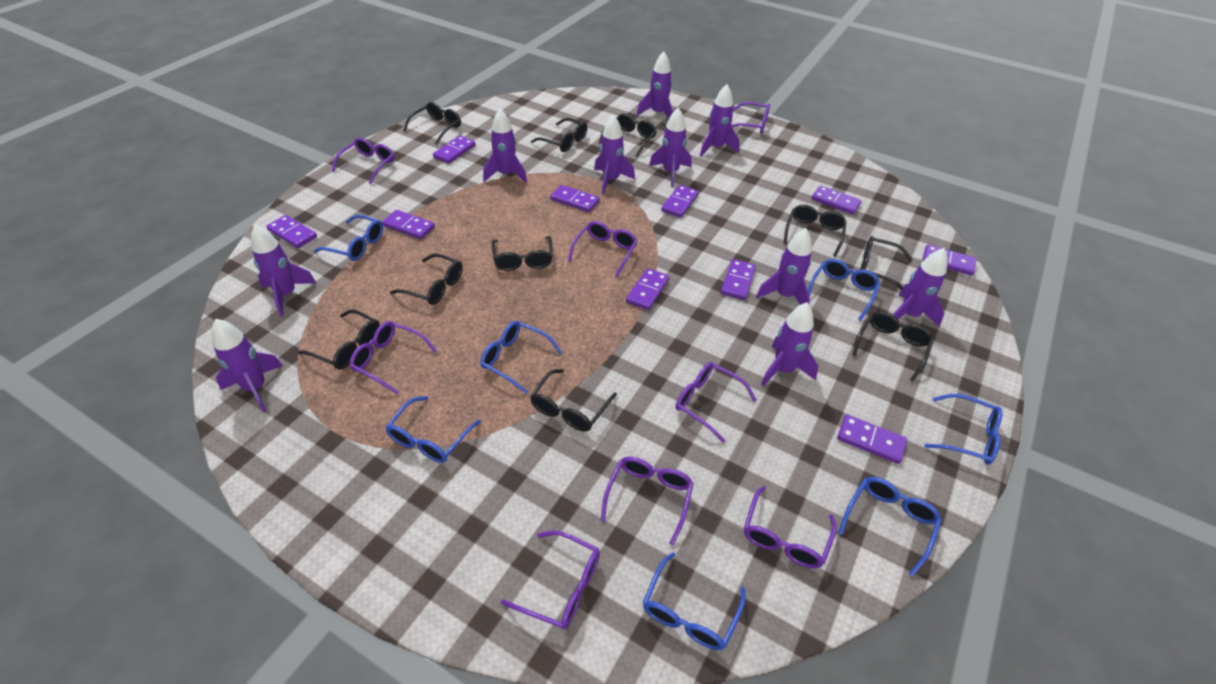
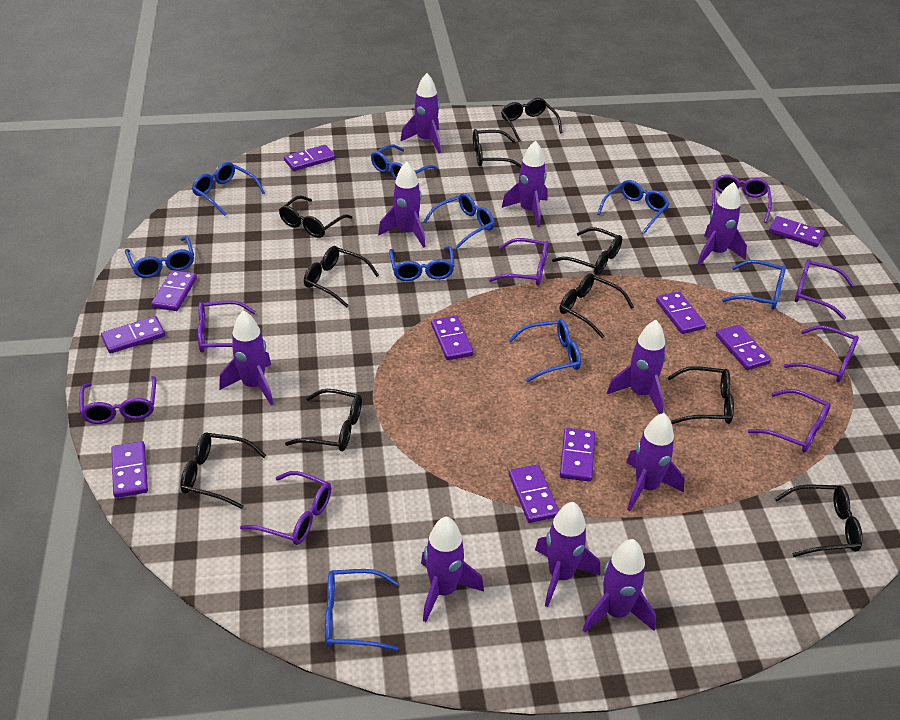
blue glasses: 7 -> 9

